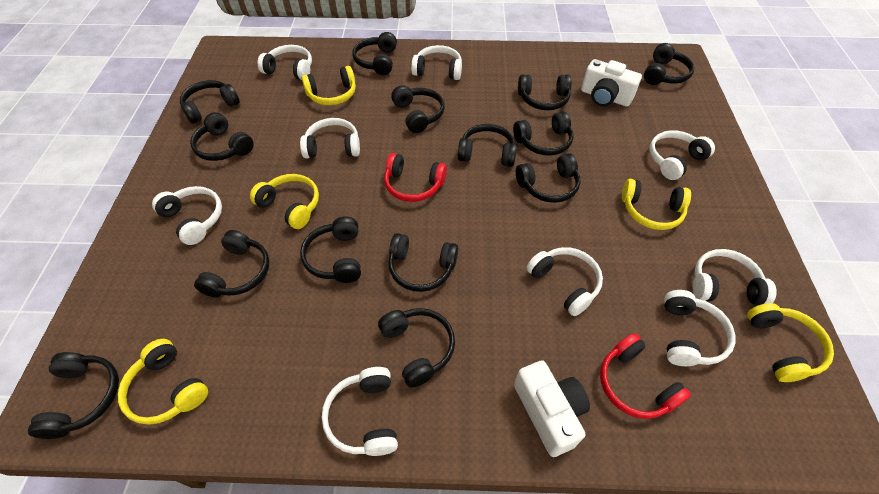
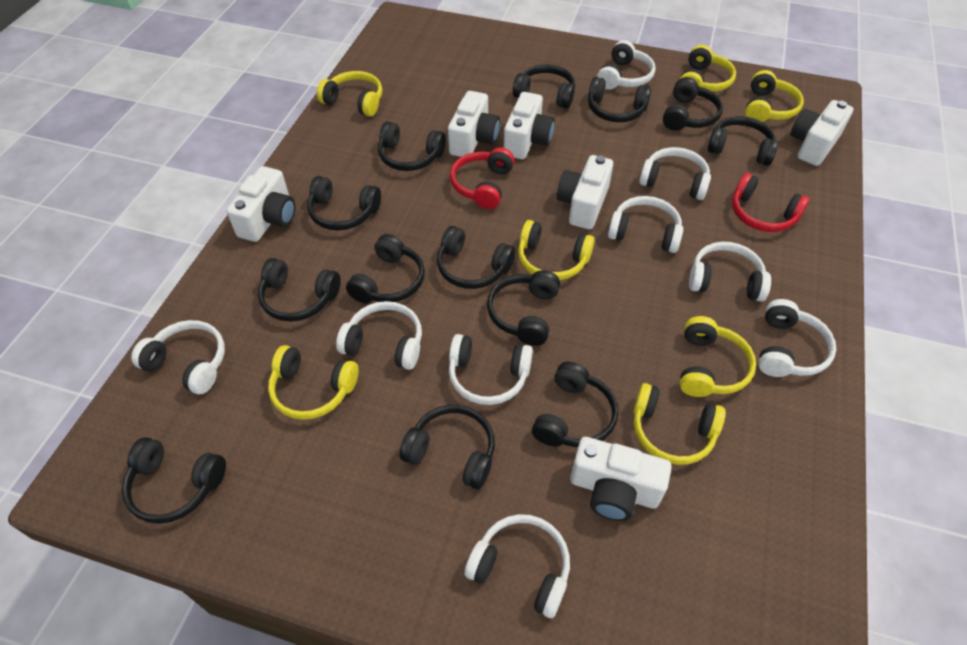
black headphones: 14 -> 13
white camera: 2 -> 6
yellow headphones: 5 -> 7

